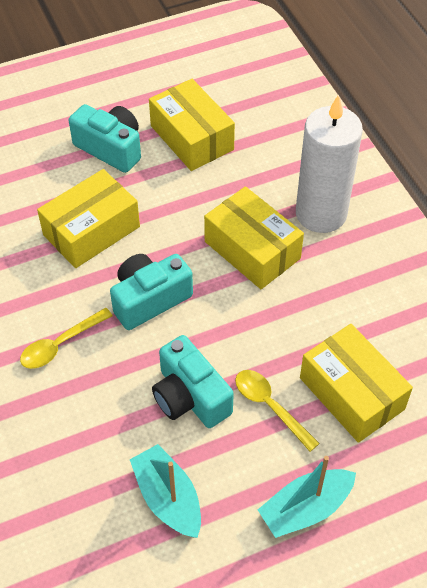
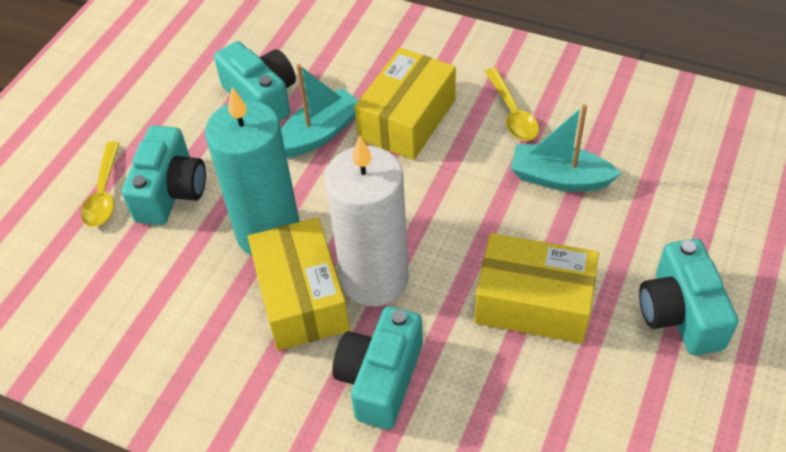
turquoise camera: 3 -> 4
turquoise candle: 0 -> 1
yellow box: 4 -> 3

